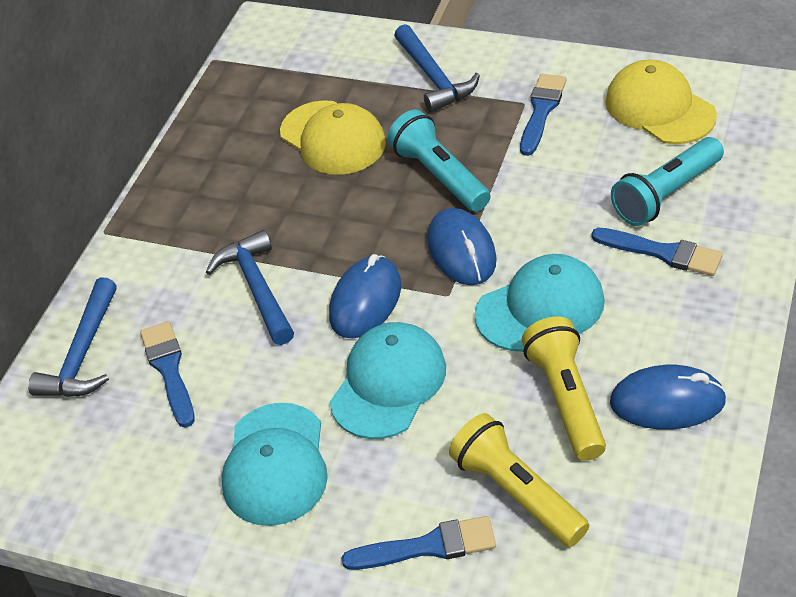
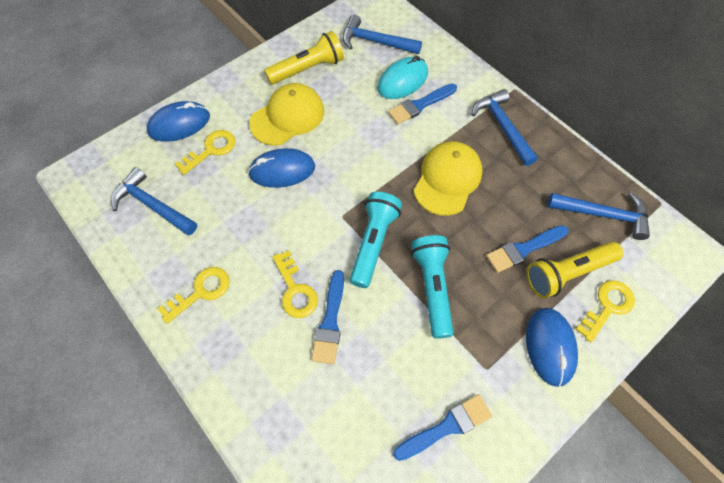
blue hammer: 3 -> 4
turquoise cap: 3 -> 0
turquoise mouse: 0 -> 1
yellow key: 0 -> 4

